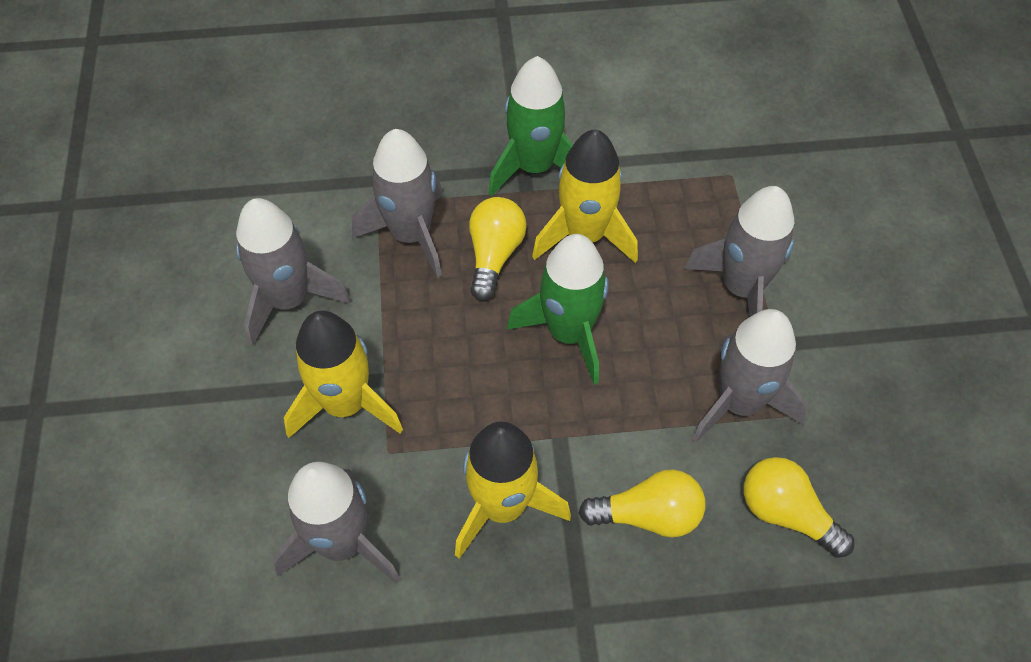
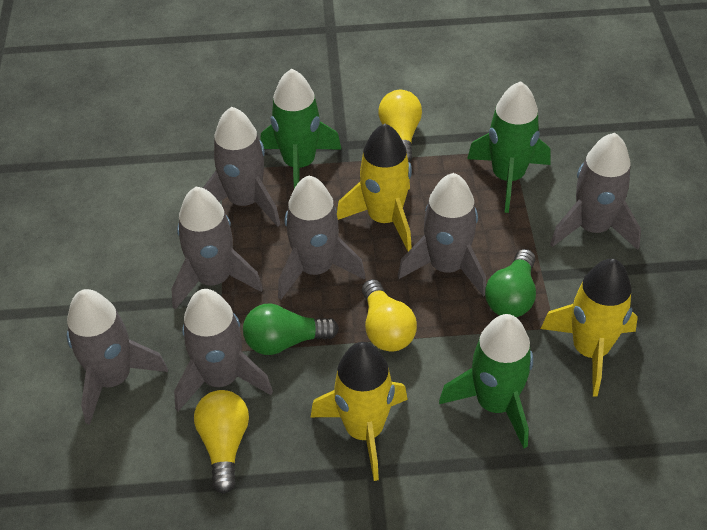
green light bulb: 0 -> 2
green rocket: 2 -> 3
grey rocket: 5 -> 7

